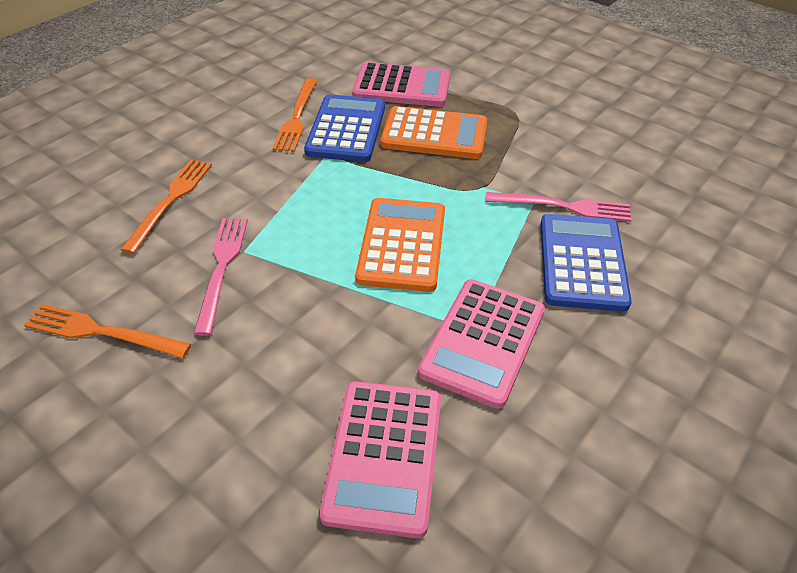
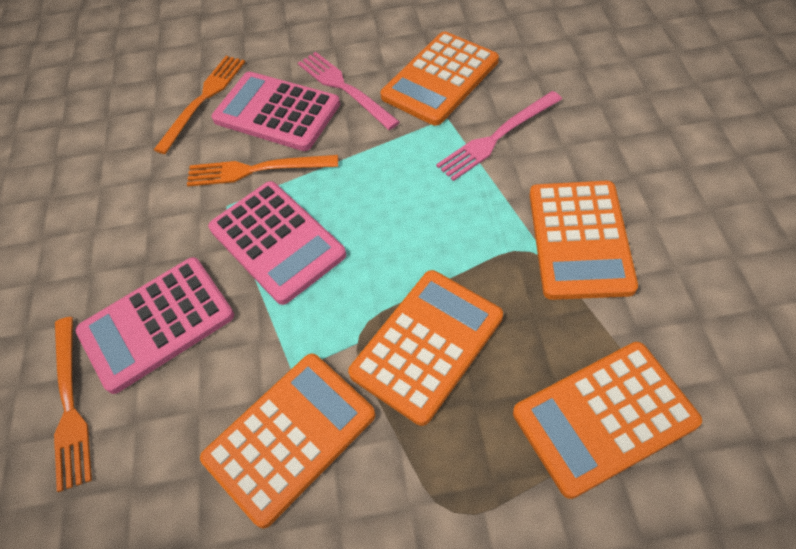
blue calculator: 2 -> 0
orange calculator: 2 -> 5

